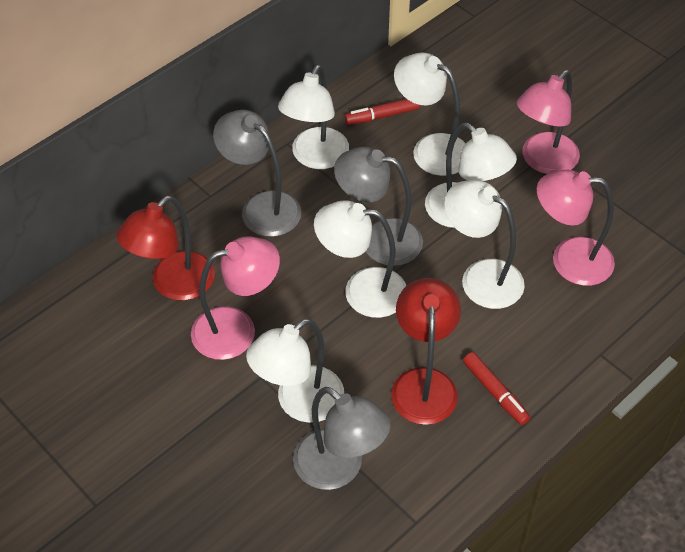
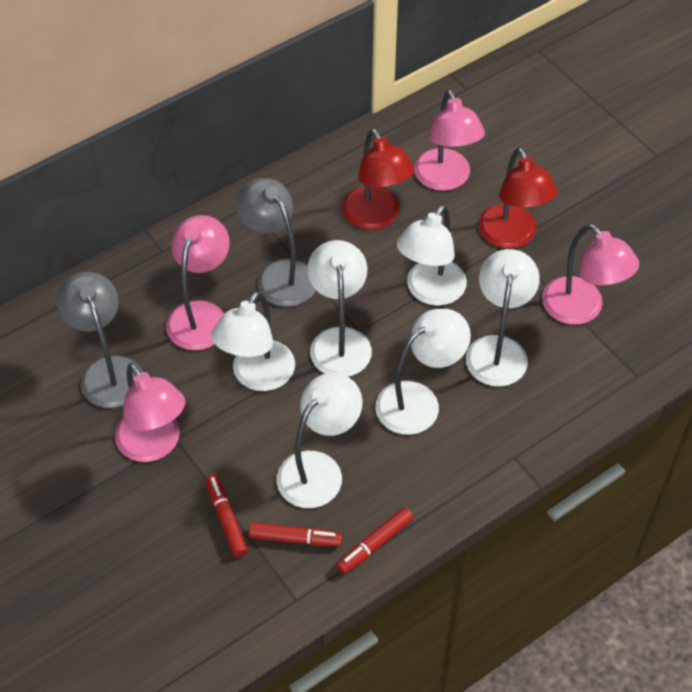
grey lamp: 3 -> 2
pink lamp: 3 -> 4
red marker: 2 -> 3

